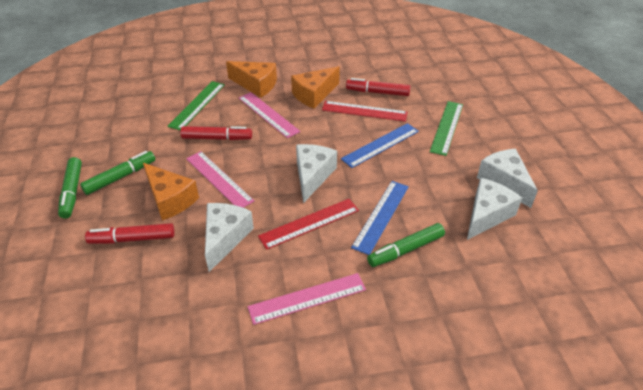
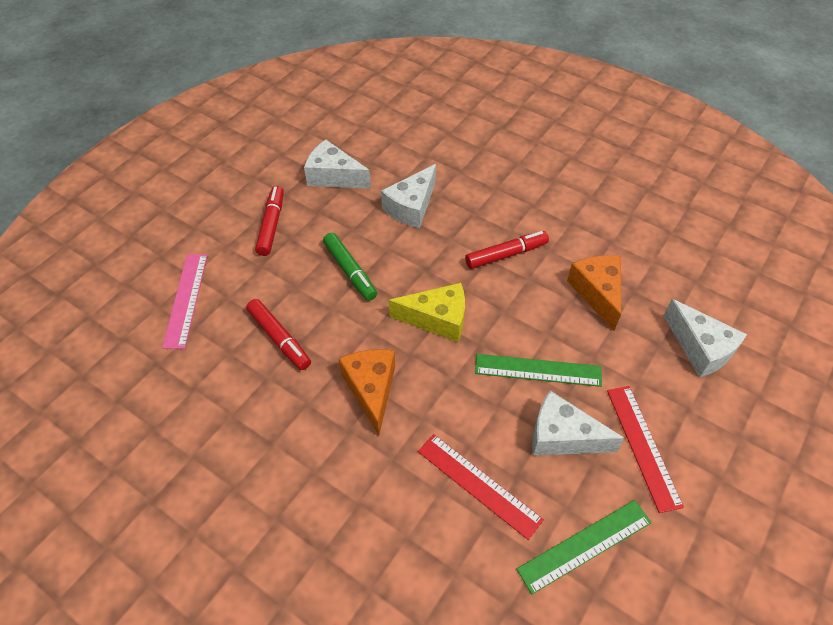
blue ruler: 2 -> 0
green marker: 3 -> 1
orange cheese: 3 -> 2
pink ruler: 3 -> 1
yellow cheese: 0 -> 1

